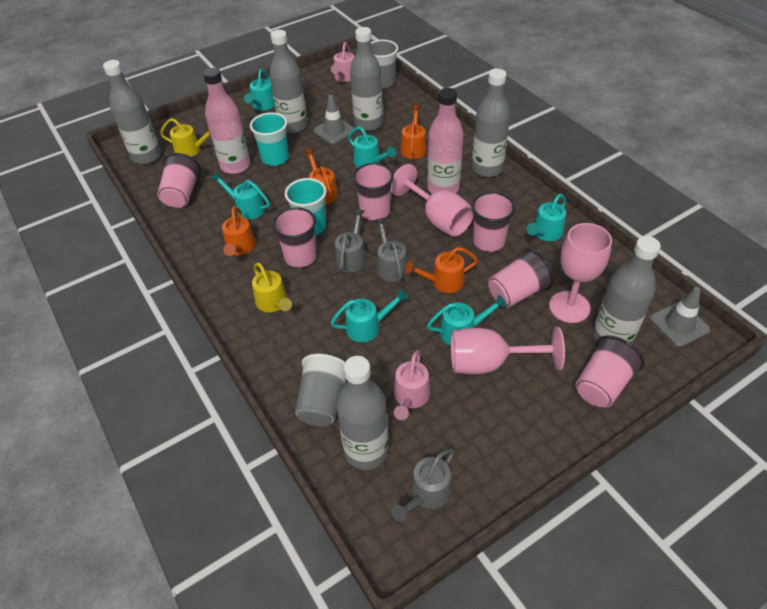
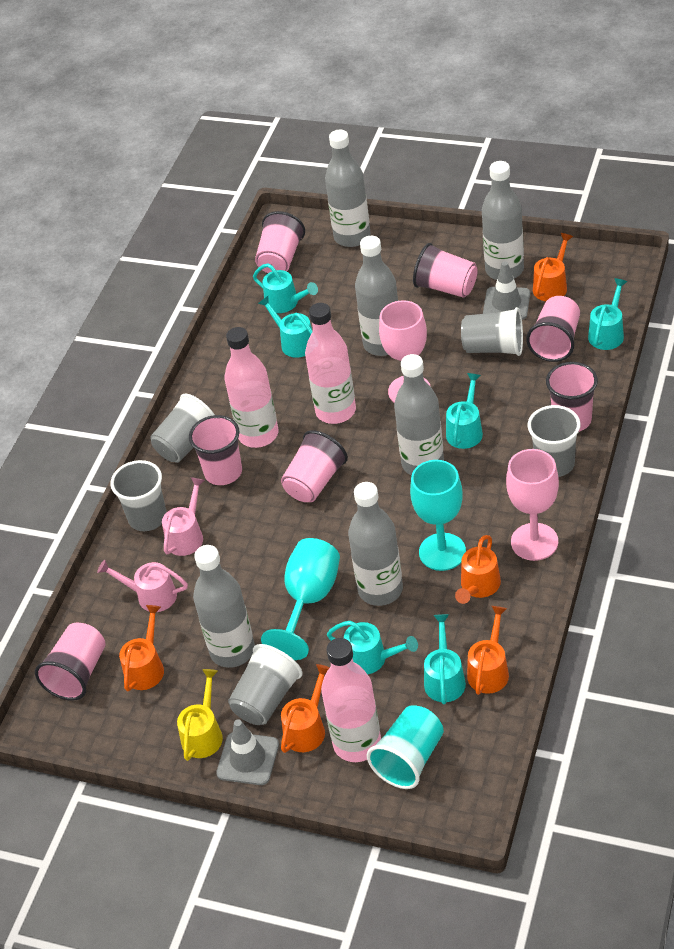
grey cup: 2 -> 5
grey watering can: 3 -> 0
orange watering can: 4 -> 5
pink bottle: 2 -> 3
pink cup: 6 -> 7
pink goblet: 3 -> 2
turquoise cup: 2 -> 1
turquoise goblet: 0 -> 2
yellow watering can: 2 -> 1

